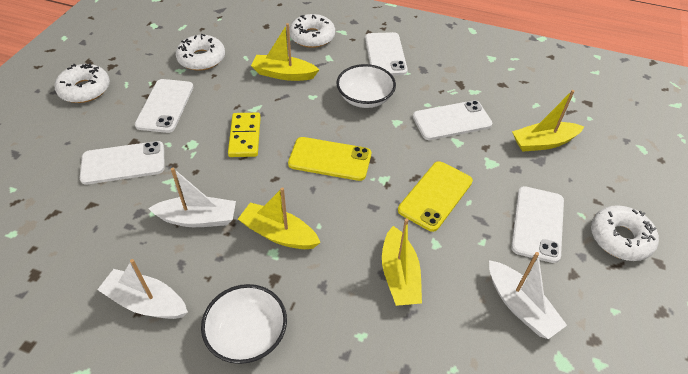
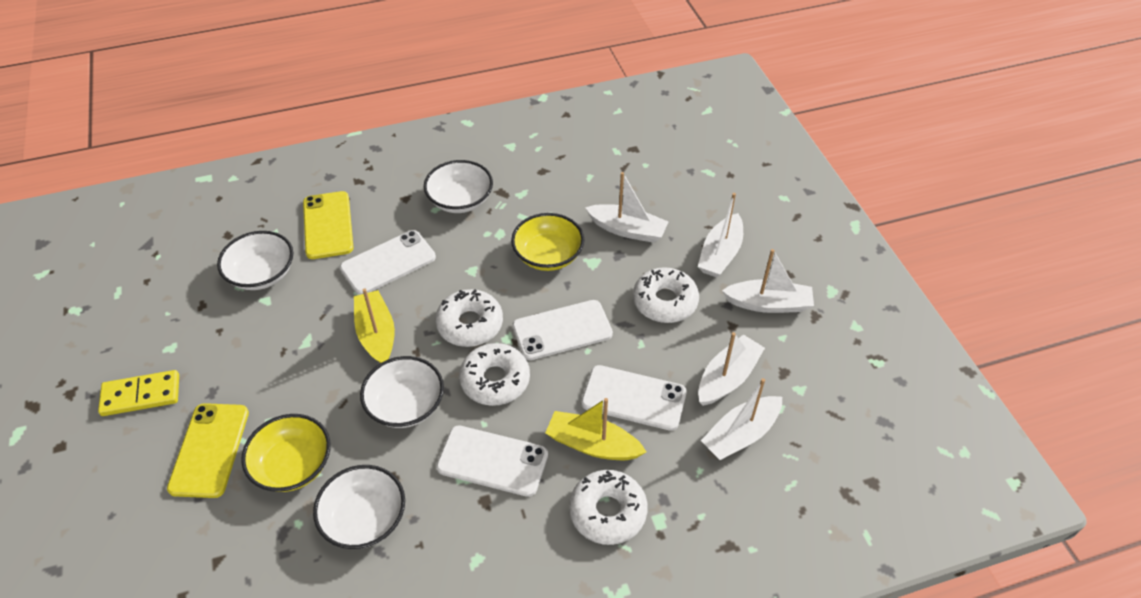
white boat: 3 -> 5
white bowl: 2 -> 4
white phone: 5 -> 4
yellow boat: 4 -> 2
yellow bowl: 0 -> 2

